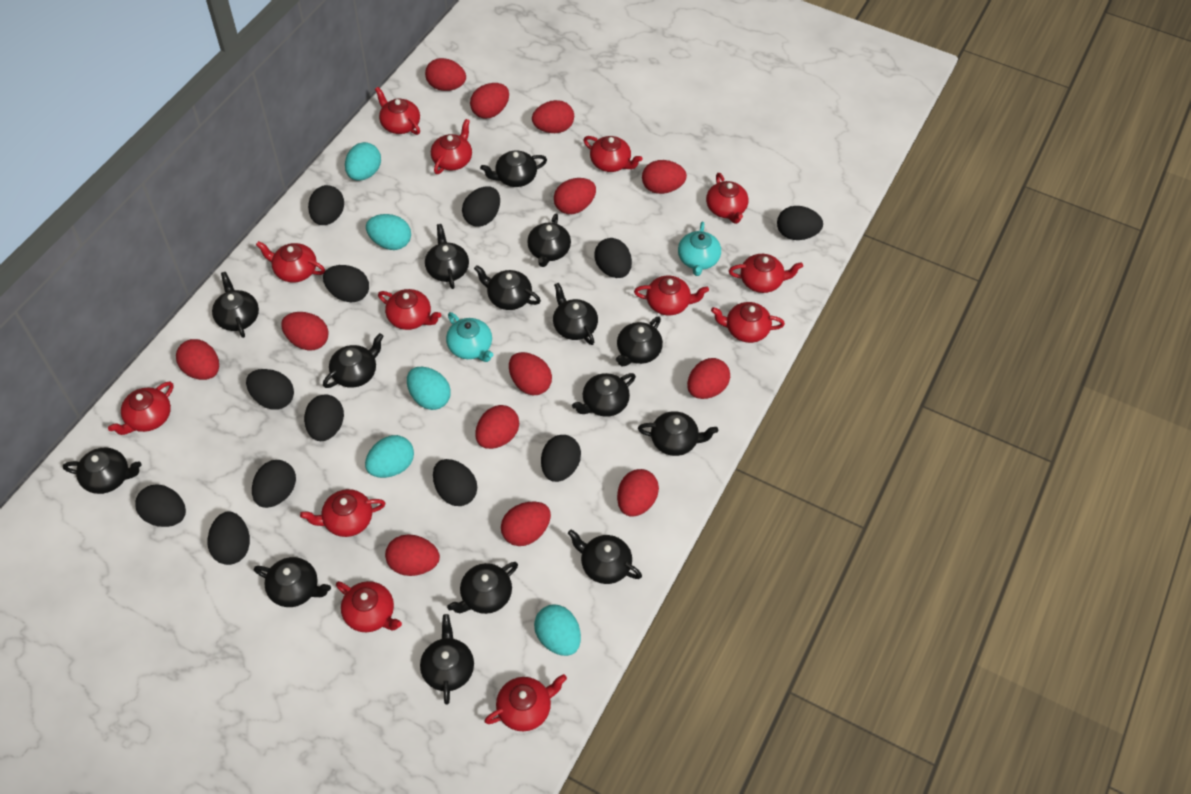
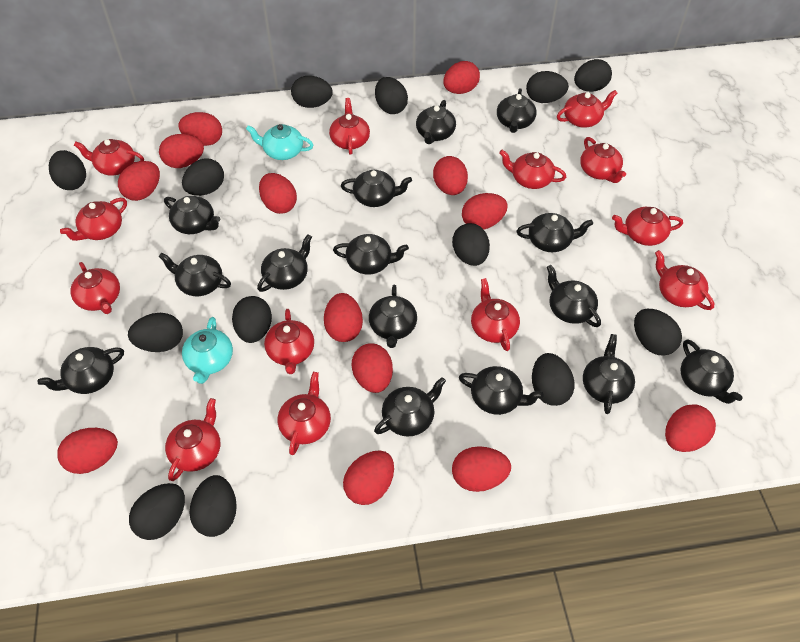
black egg: 12 -> 13
turquoise egg: 5 -> 0

